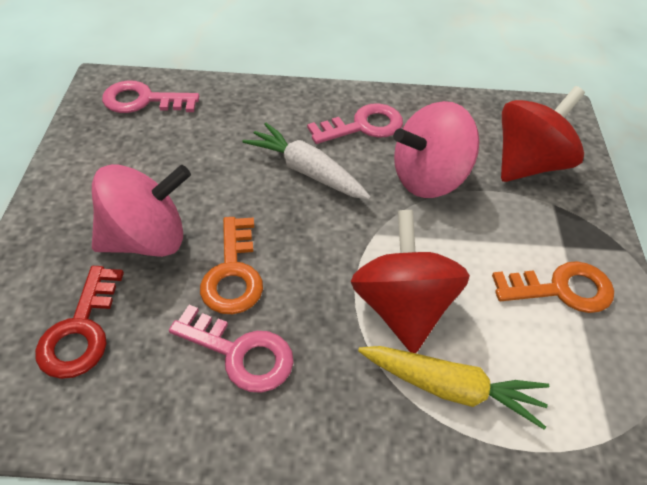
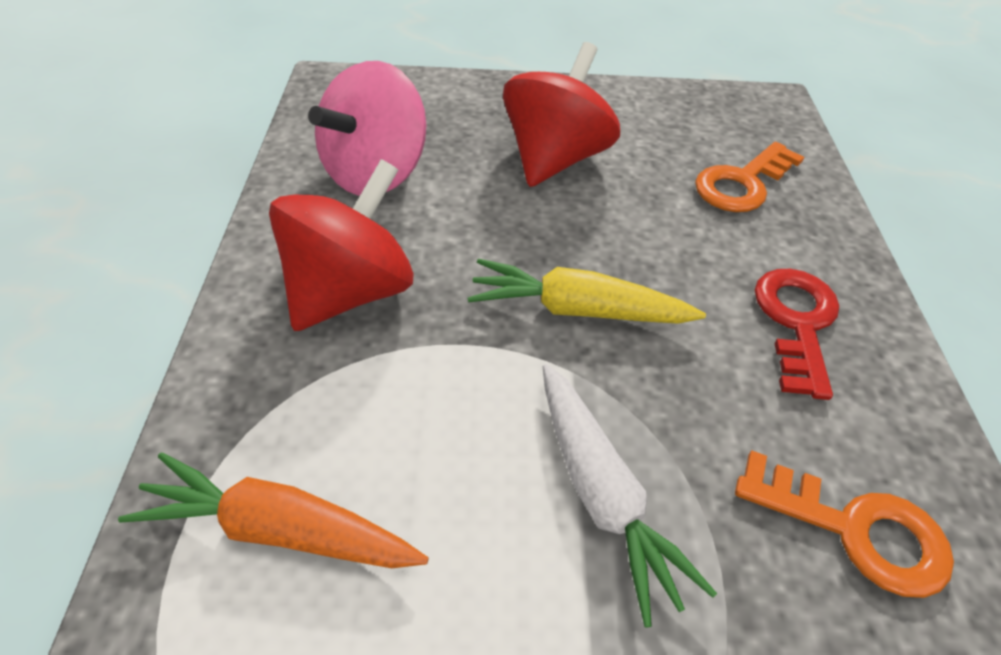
orange carrot: 0 -> 1
pink key: 3 -> 0
pink spinning top: 2 -> 1

